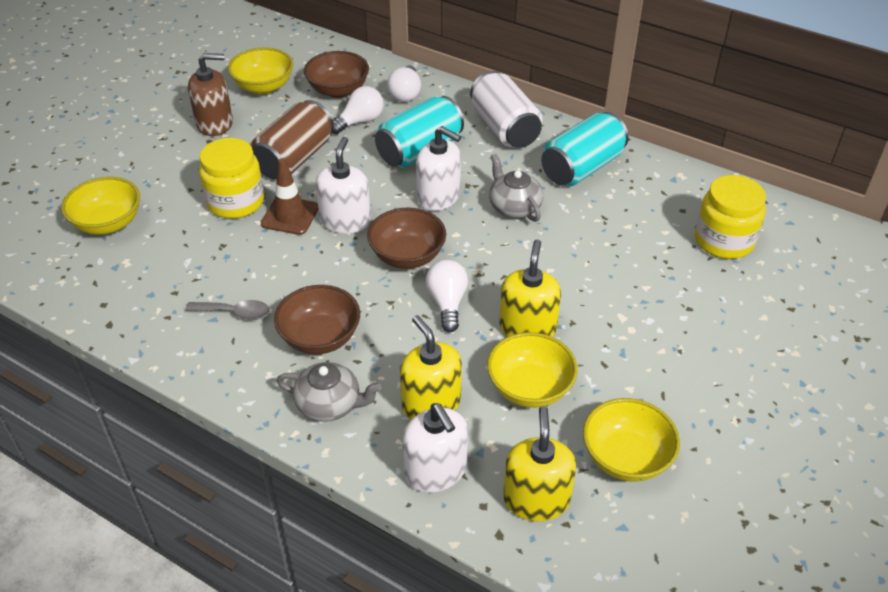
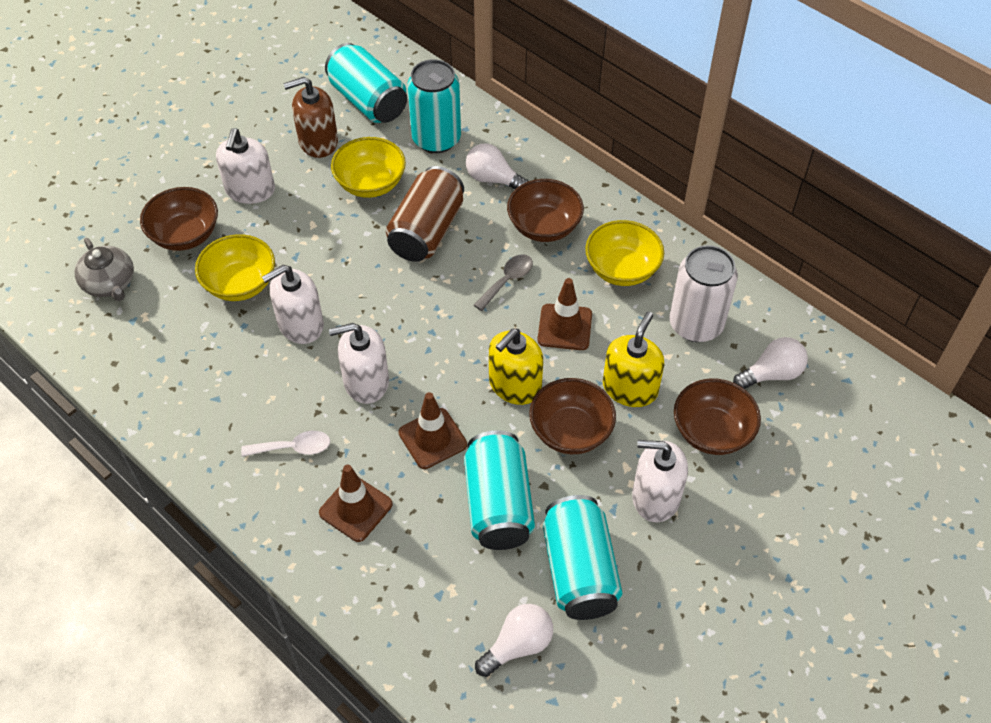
brown bowl: 3 -> 4
brown traffic cone: 1 -> 3
grey teapot: 2 -> 1
turquoise can: 2 -> 4
white soap dispenser: 3 -> 4
white spoon: 0 -> 1
yellow bowl: 4 -> 3
yellow jar: 2 -> 0
yellow soap dispenser: 3 -> 2

